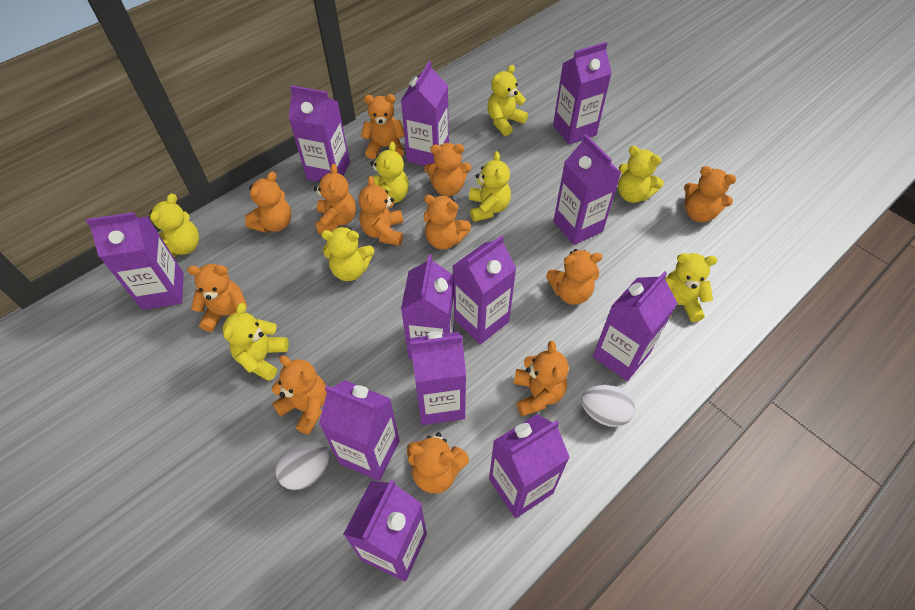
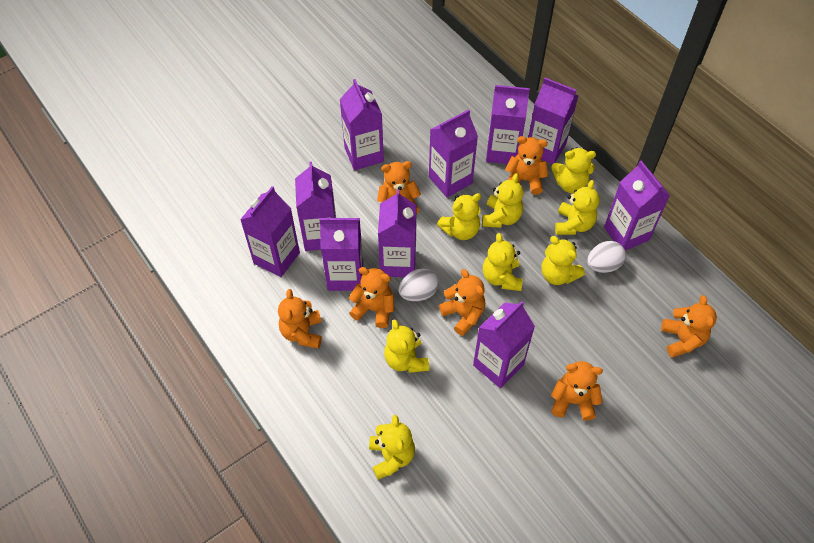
orange teddy bear: 12 -> 7
purple carton: 12 -> 10

